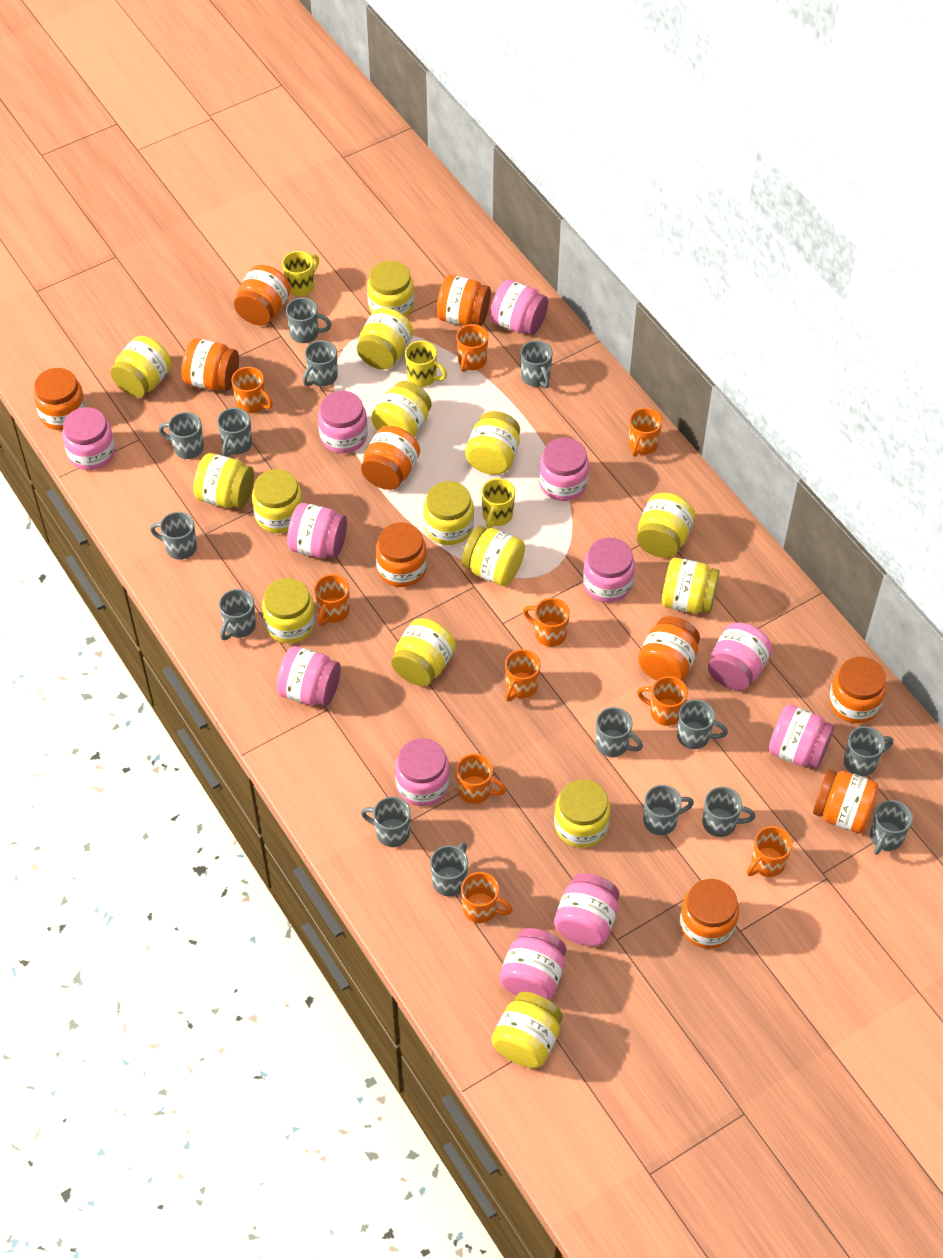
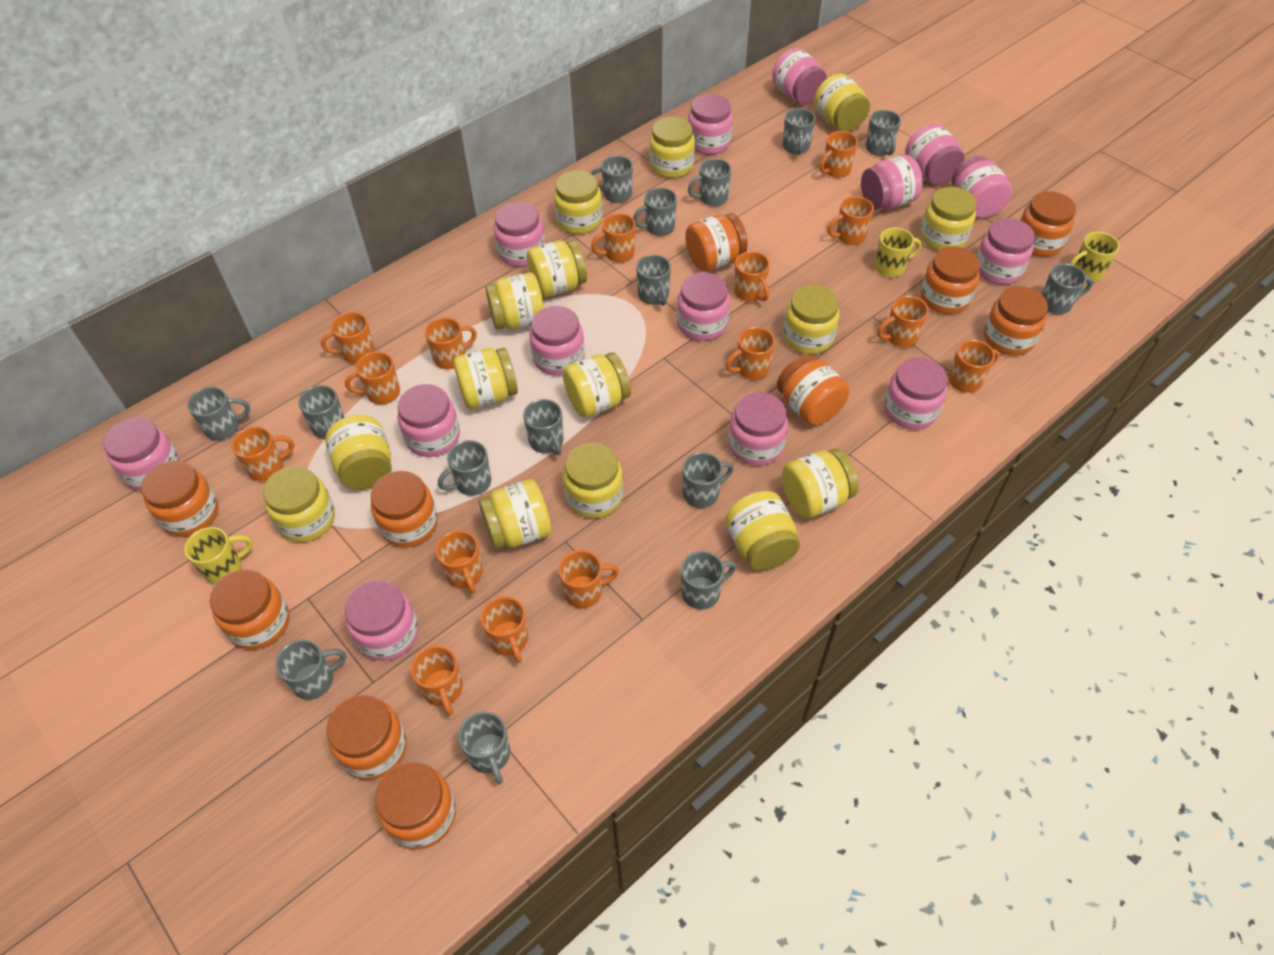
orange mug: 10 -> 15
pink jar: 12 -> 14

